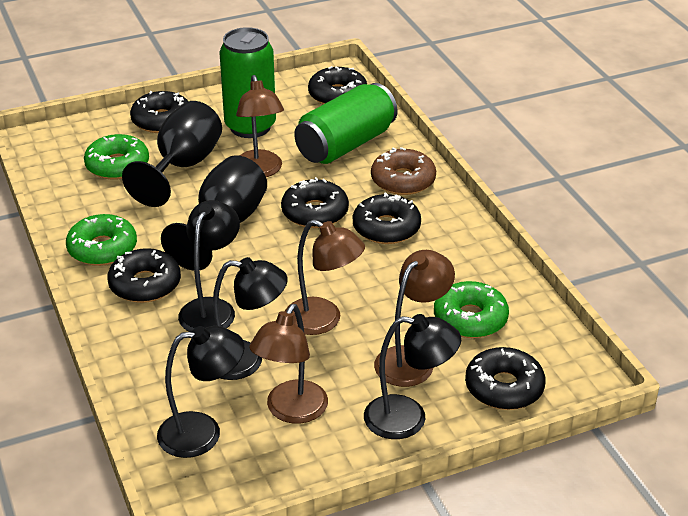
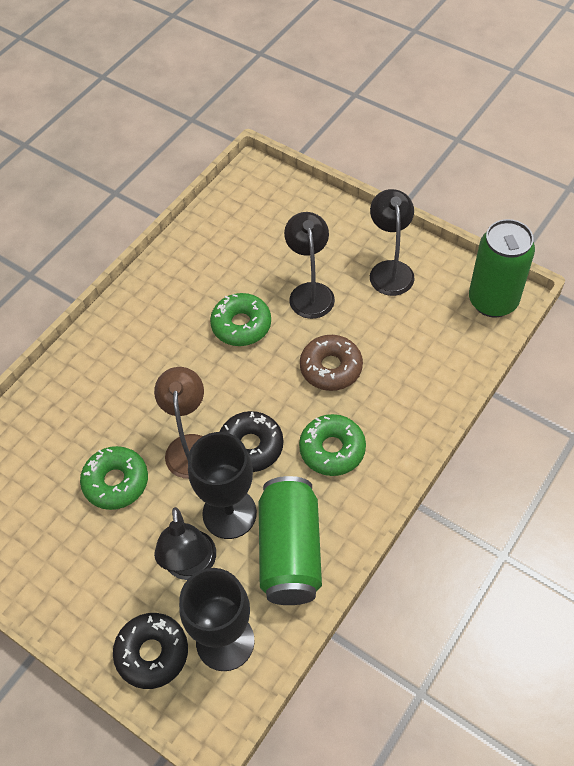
black donut: 6 -> 2
black lamp: 4 -> 3
brown lamp: 4 -> 1

